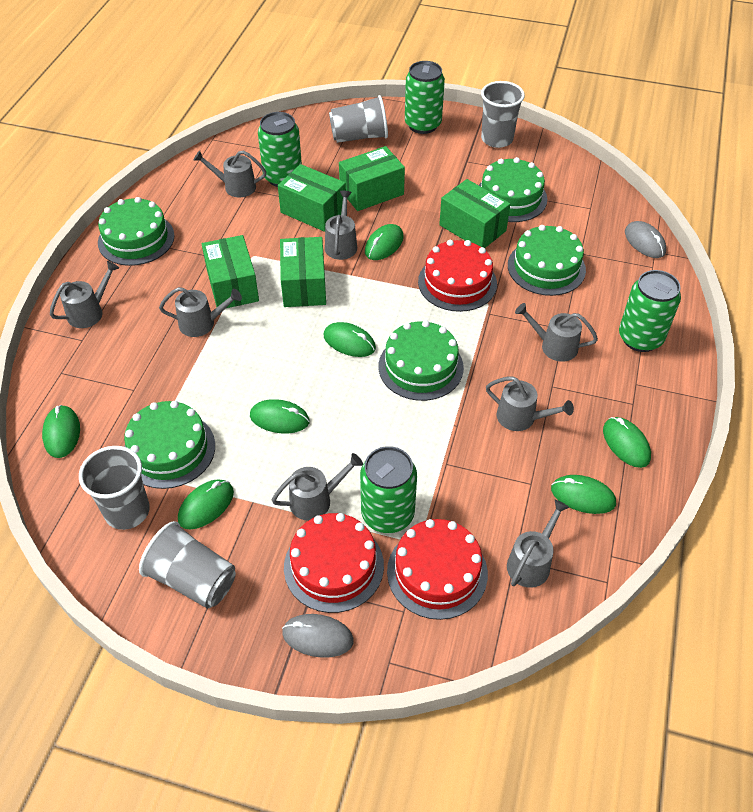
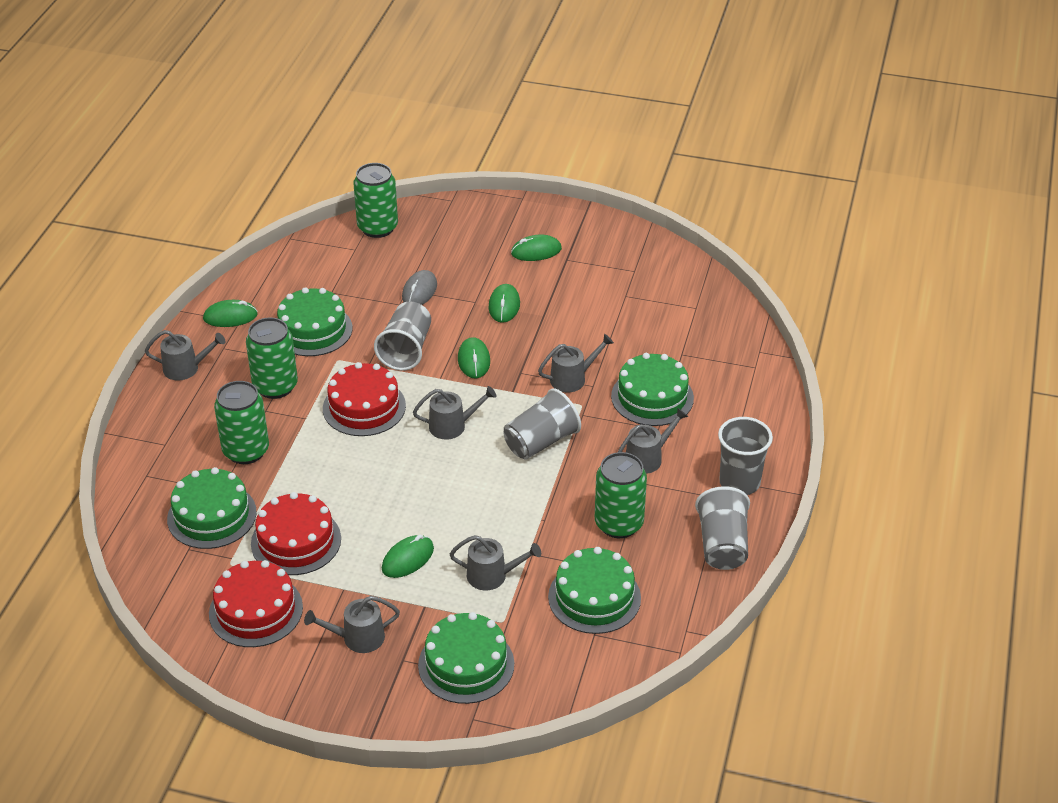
green box: 5 -> 0
green mouse: 7 -> 5
grey mouse: 2 -> 1
grey watering can: 8 -> 6

